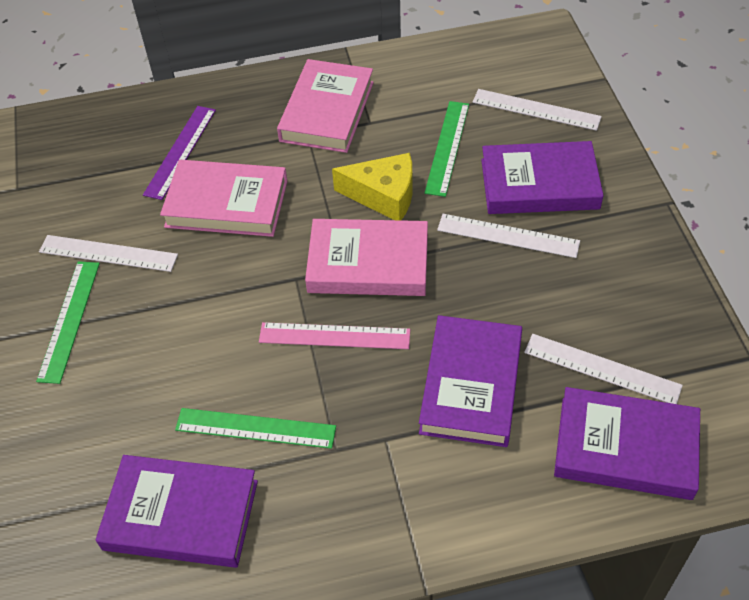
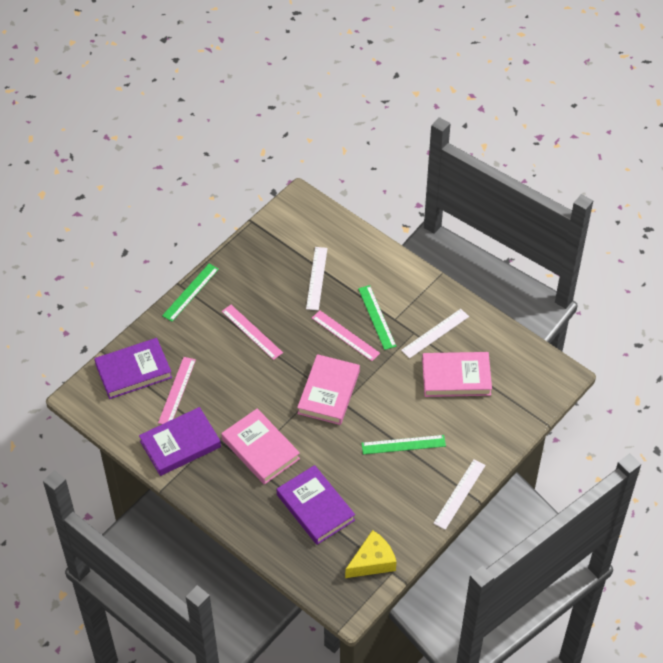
pink ruler: 1 -> 3
purple book: 4 -> 3
purple ruler: 1 -> 0
white ruler: 4 -> 3

